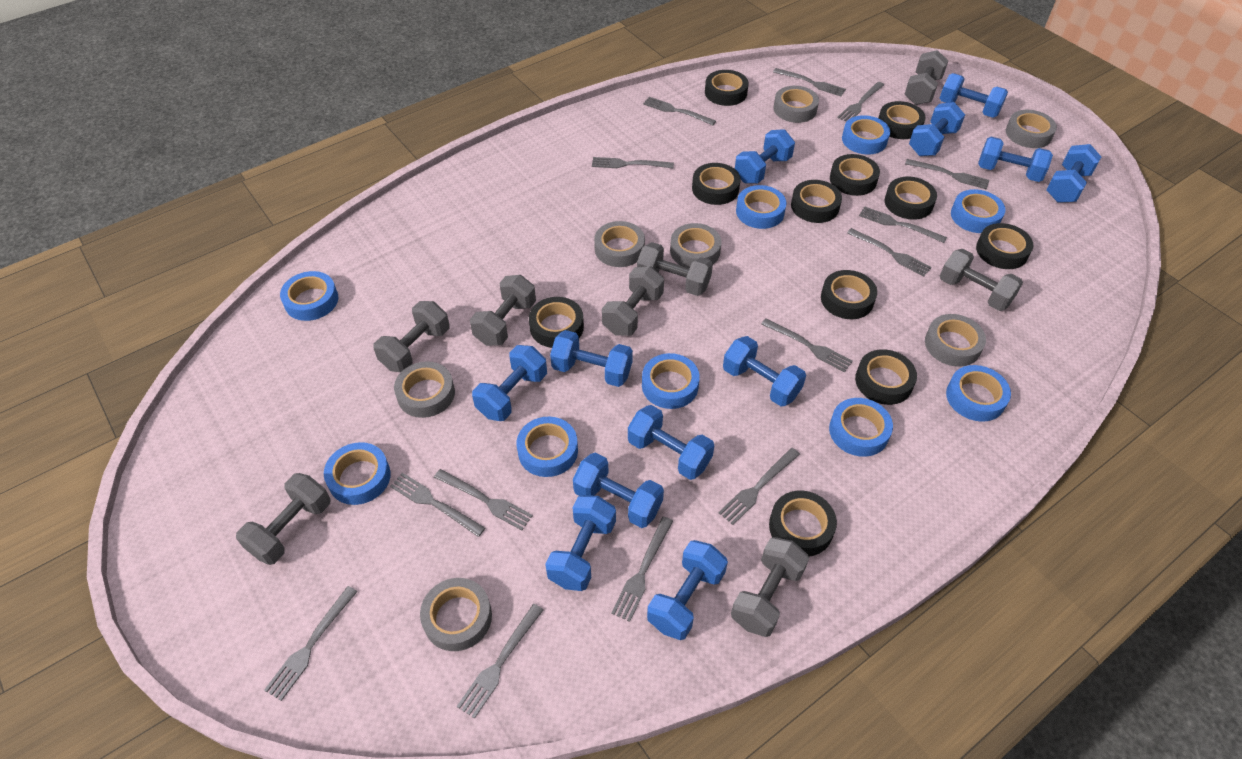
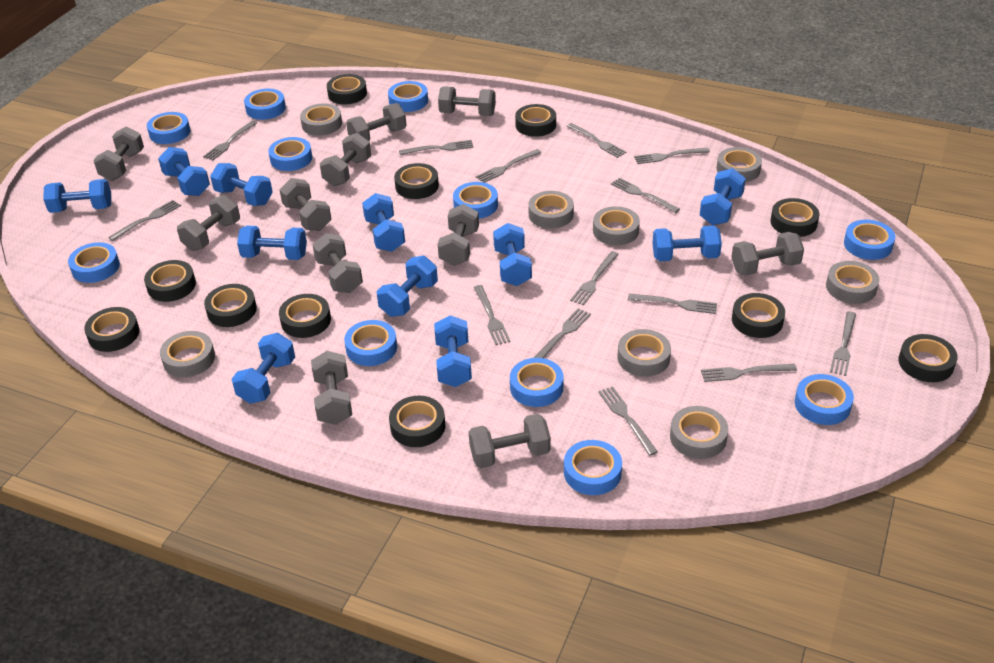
blue dumbbell: 12 -> 11
blue tape: 9 -> 11
grey dumbbell: 8 -> 11
grey tape: 7 -> 8

